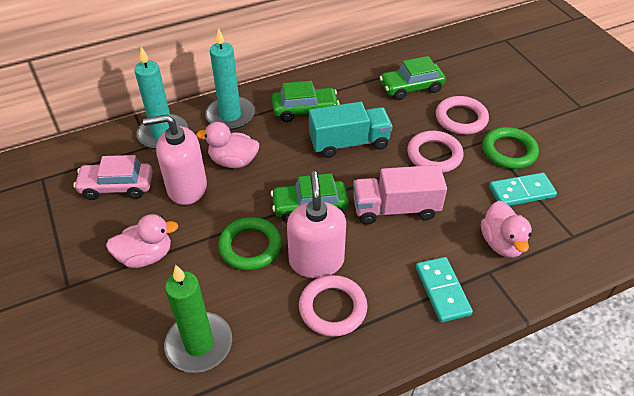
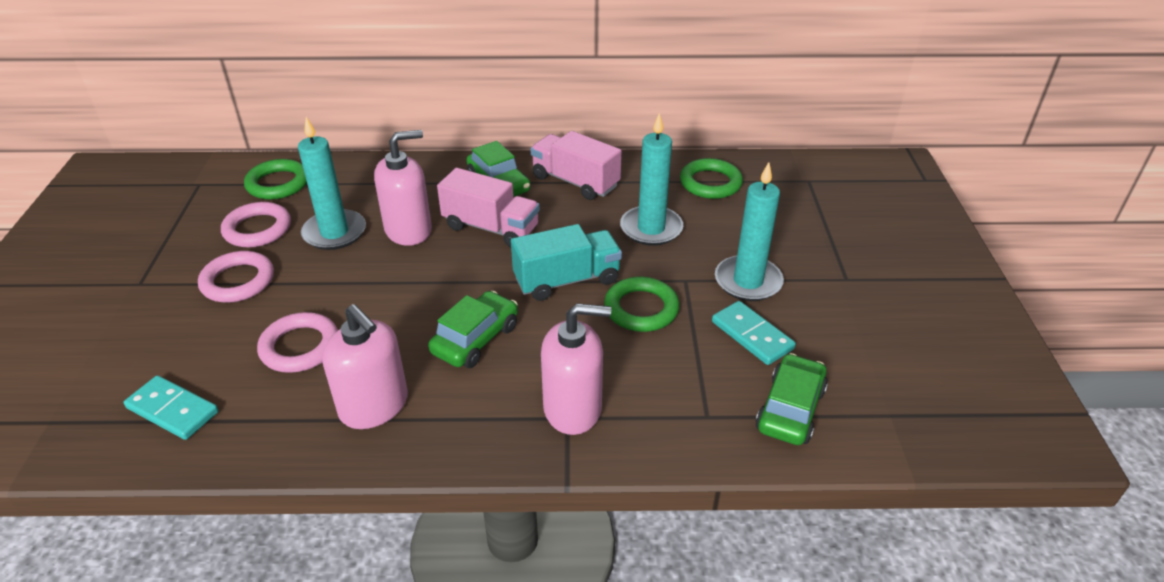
green candle: 1 -> 0
green ring: 2 -> 3
pink car: 1 -> 0
pink duck: 3 -> 0
pink soap dispenser: 2 -> 3
pink truck: 1 -> 2
turquoise candle: 2 -> 3

